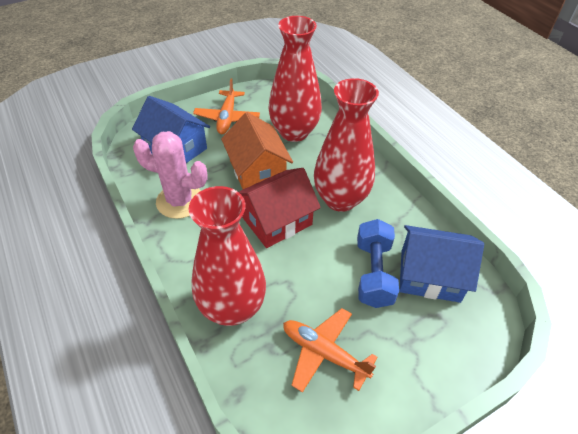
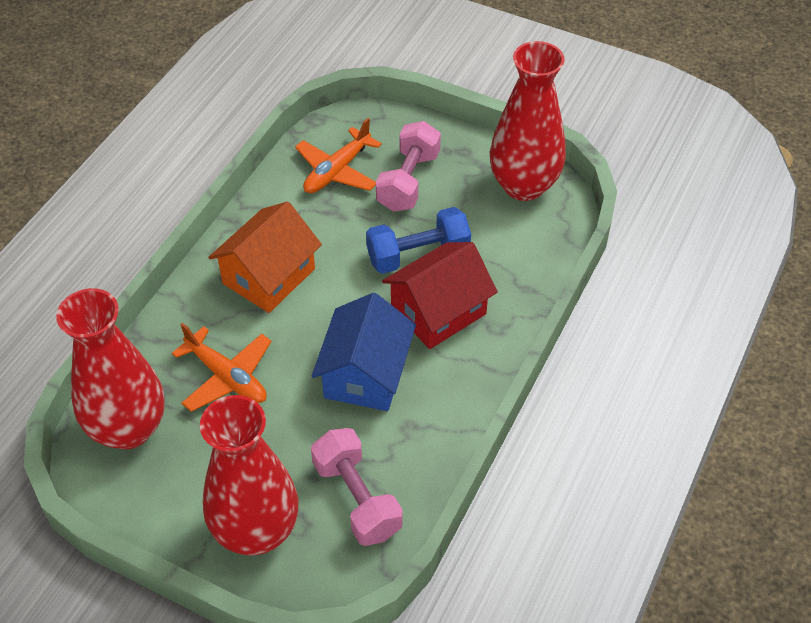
blue house: 2 -> 1
pink cactus: 1 -> 0
pink dumbbell: 0 -> 2

